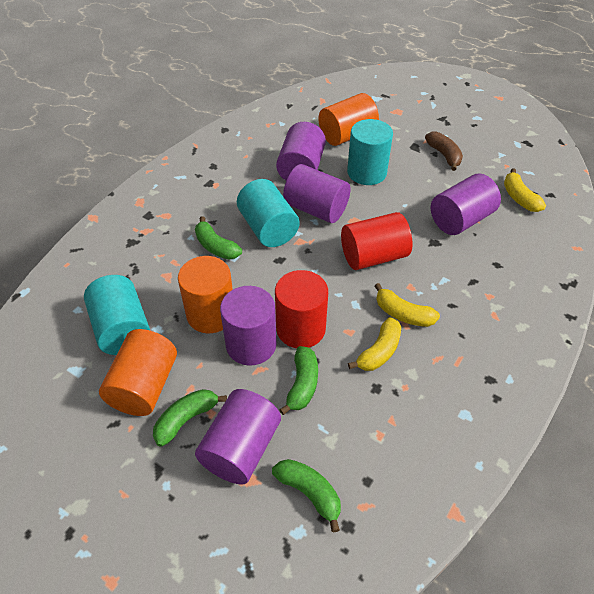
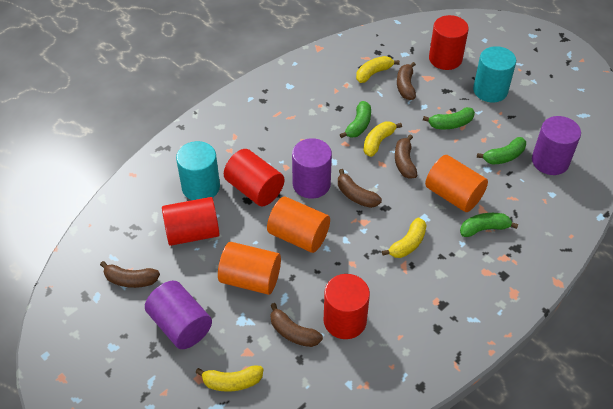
brown banana: 1 -> 5
purple cylinder: 5 -> 3
red cylinder: 2 -> 4
turquoise cylinder: 3 -> 2
yellow banana: 3 -> 4

